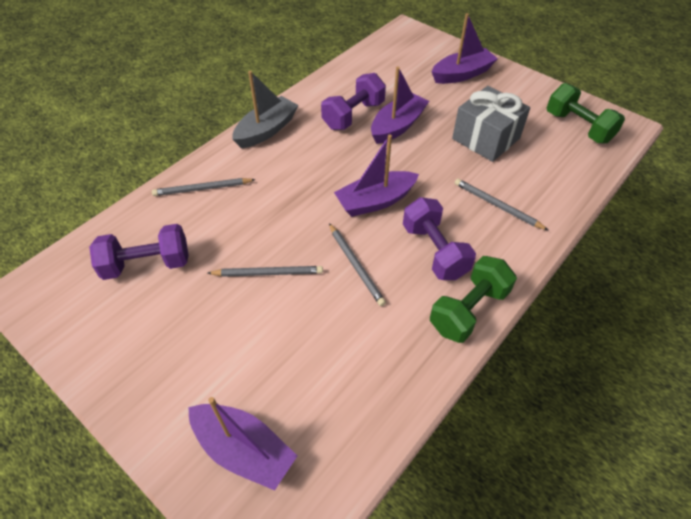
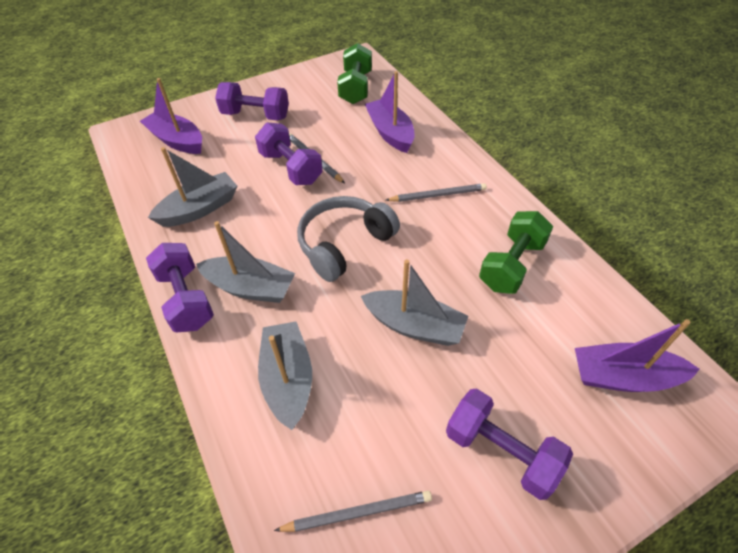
grey boat: 1 -> 4
grey gift: 1 -> 0
grey headphones: 0 -> 1
grey pencil: 4 -> 3
purple boat: 4 -> 3
purple dumbbell: 3 -> 4

